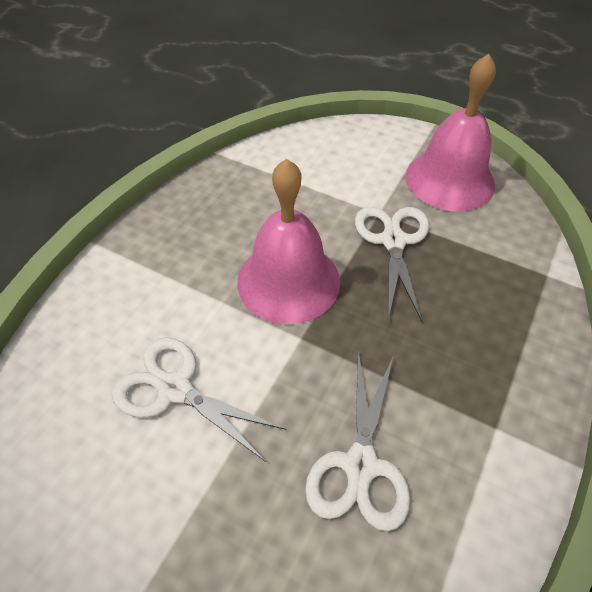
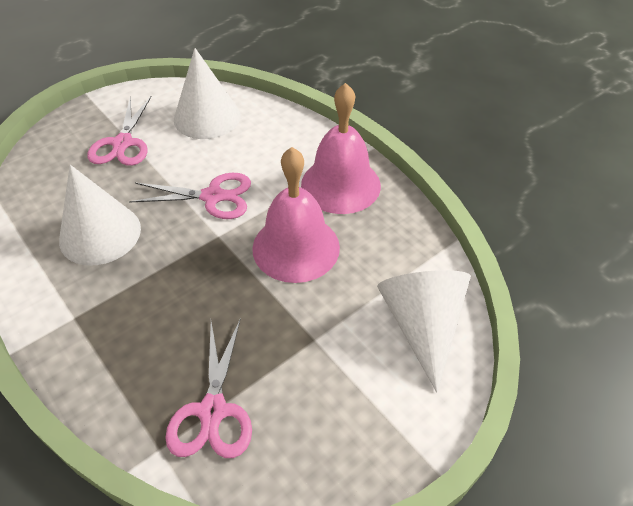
pink scissors: 0 -> 3
white cone: 0 -> 3
white scissors: 3 -> 0

